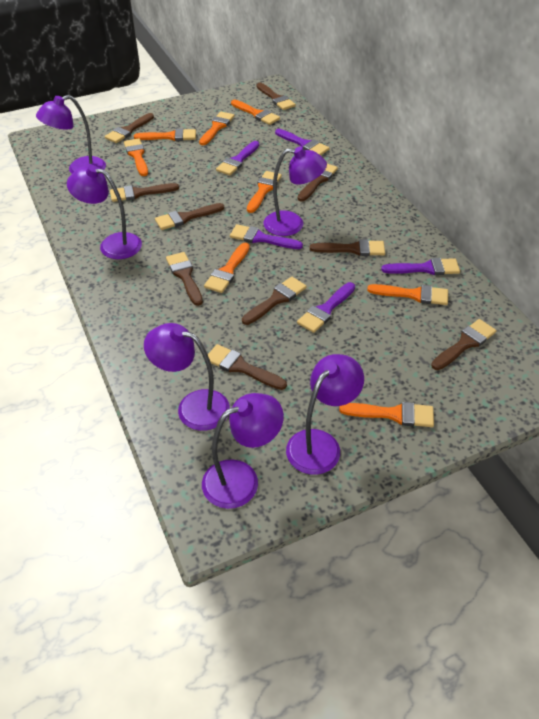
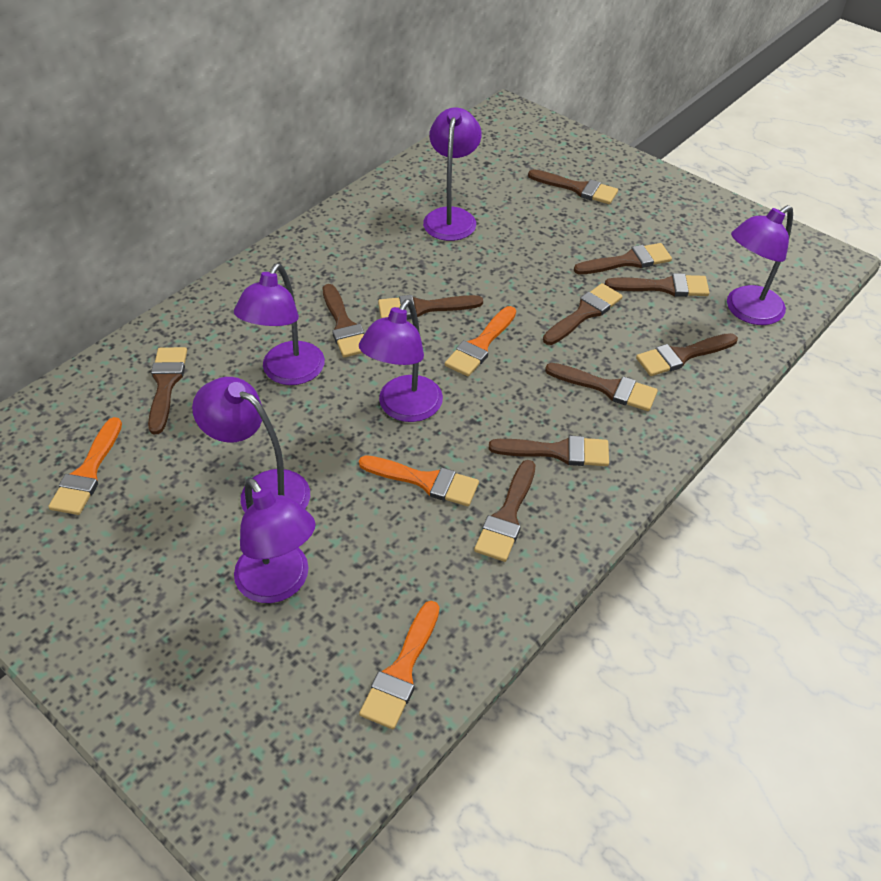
brown brush: 10 -> 11
orange brush: 8 -> 4
purple brush: 5 -> 0

